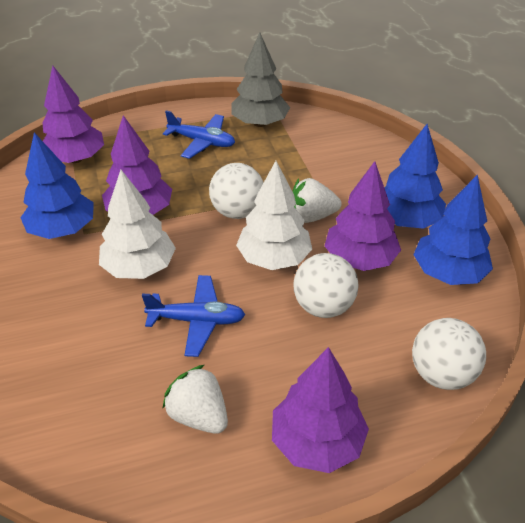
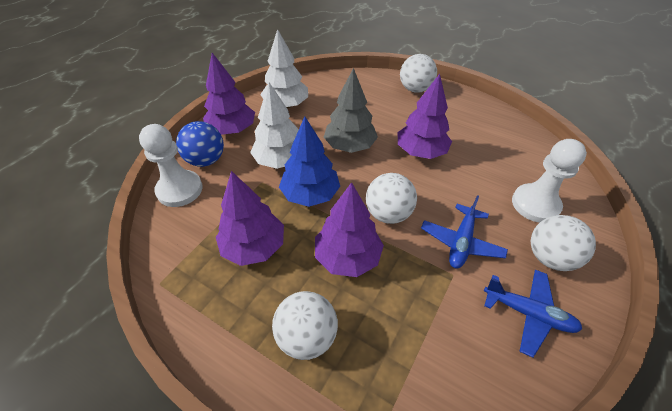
blue ball: 0 -> 1
blue tree: 3 -> 1
white ball: 3 -> 4
white pawn: 0 -> 2
white strawberry: 2 -> 0

